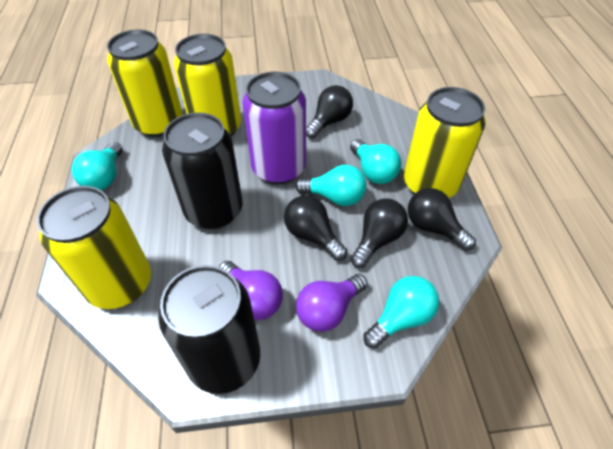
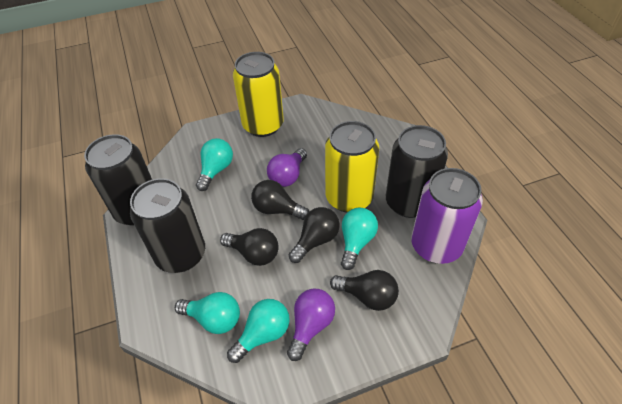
black can: 2 -> 3
yellow can: 4 -> 2

